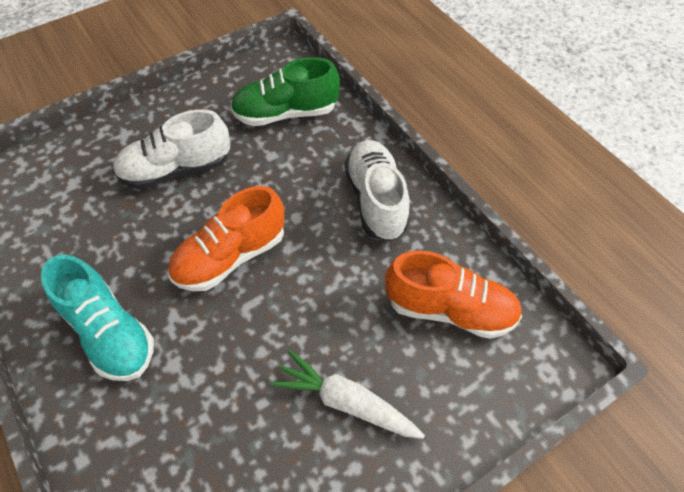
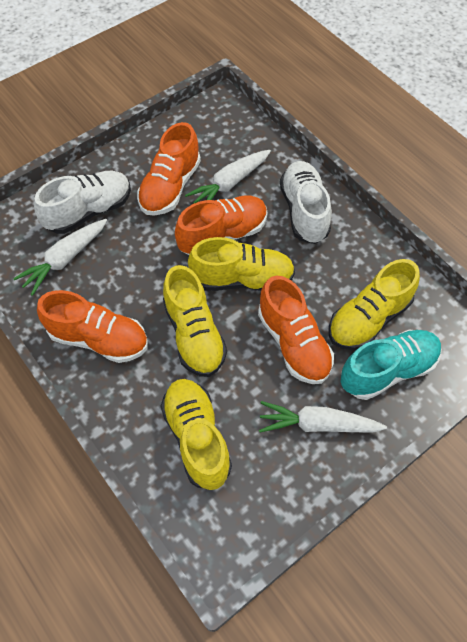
green shoe: 1 -> 0
orange shoe: 2 -> 4
white carrot: 1 -> 3
yellow shoe: 0 -> 4

